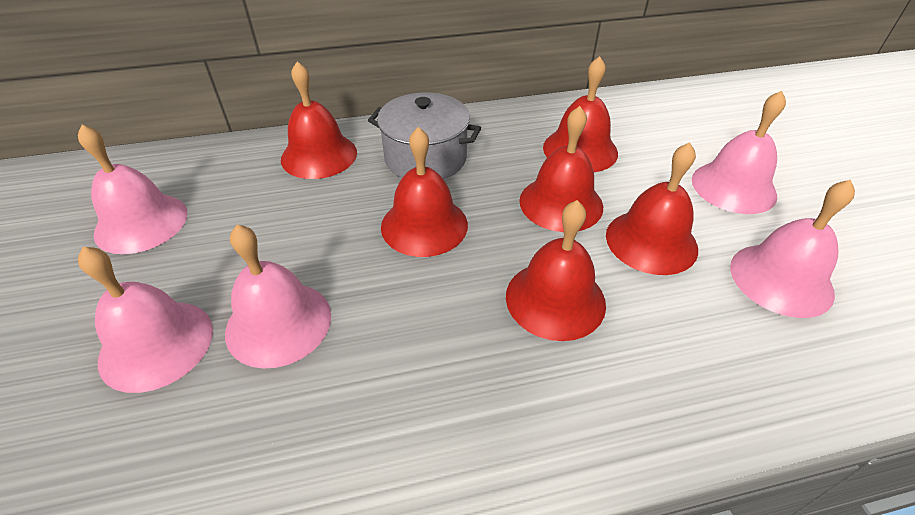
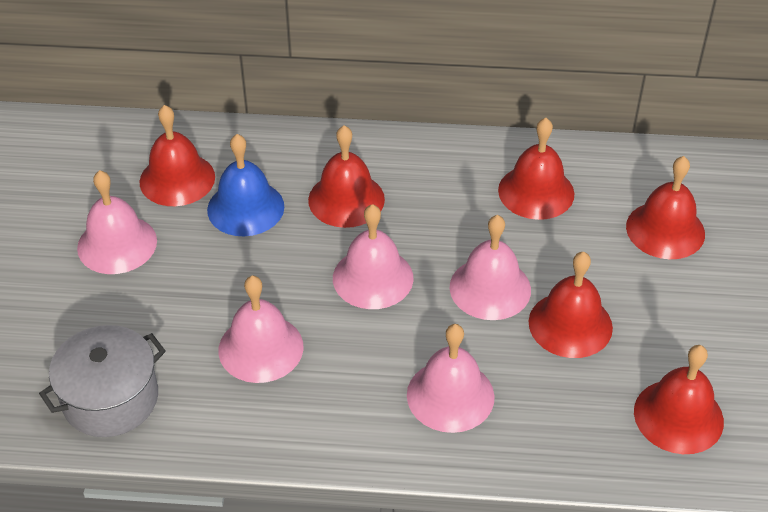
blue bell: 0 -> 1

